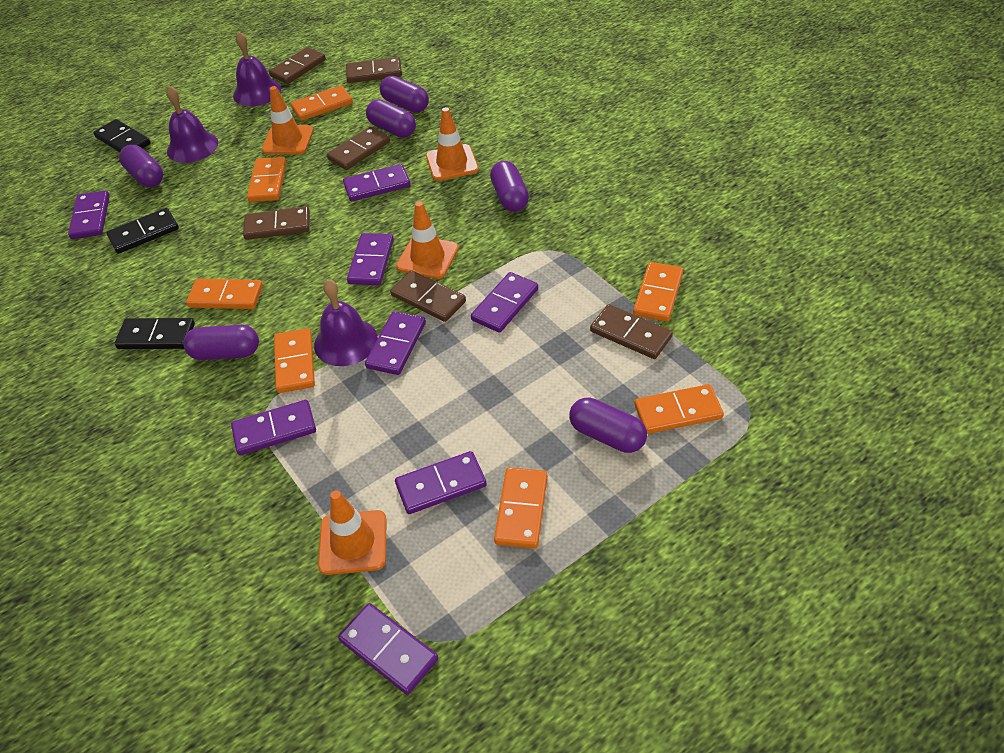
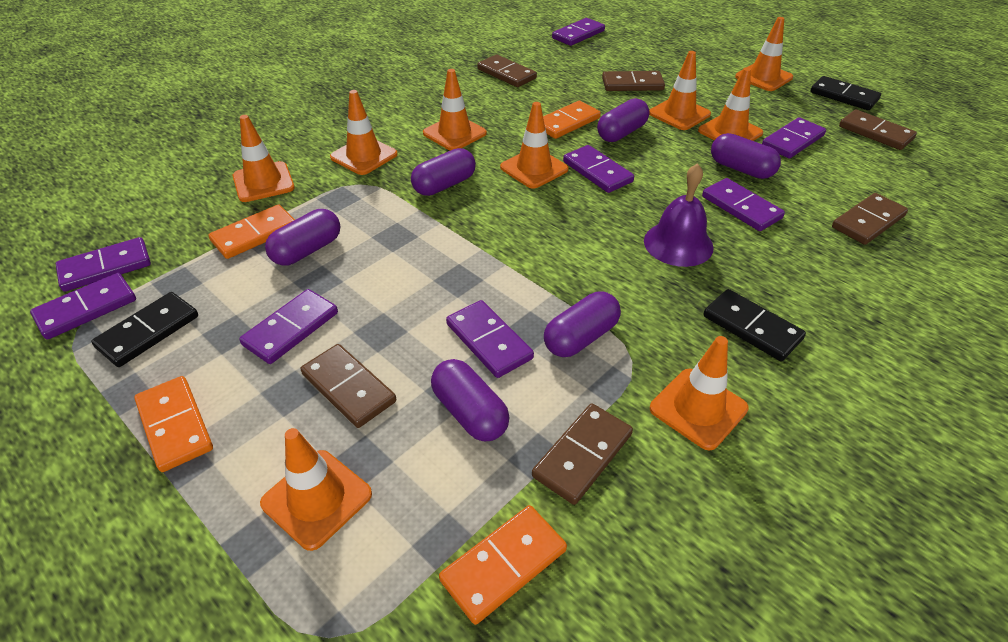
orange domino: 7 -> 4
orange traffic cone: 4 -> 9
purple bell: 3 -> 1

